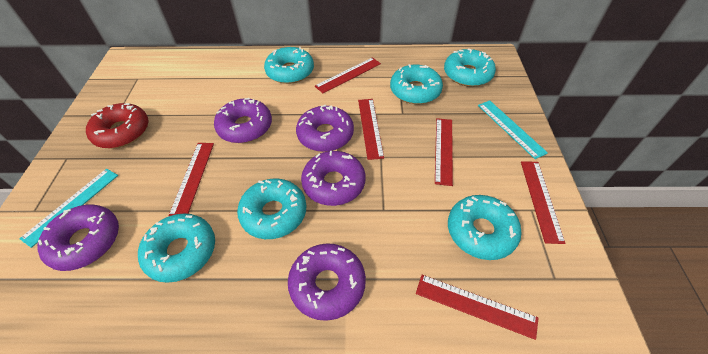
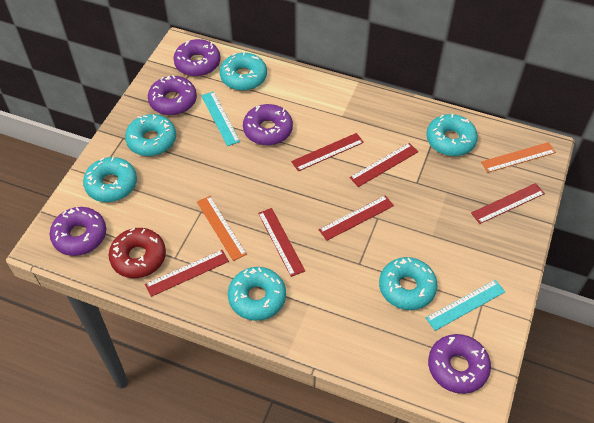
orange ruler: 0 -> 2

